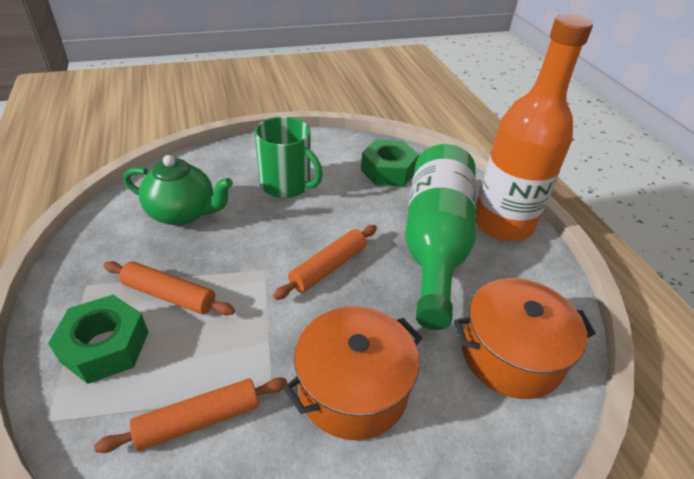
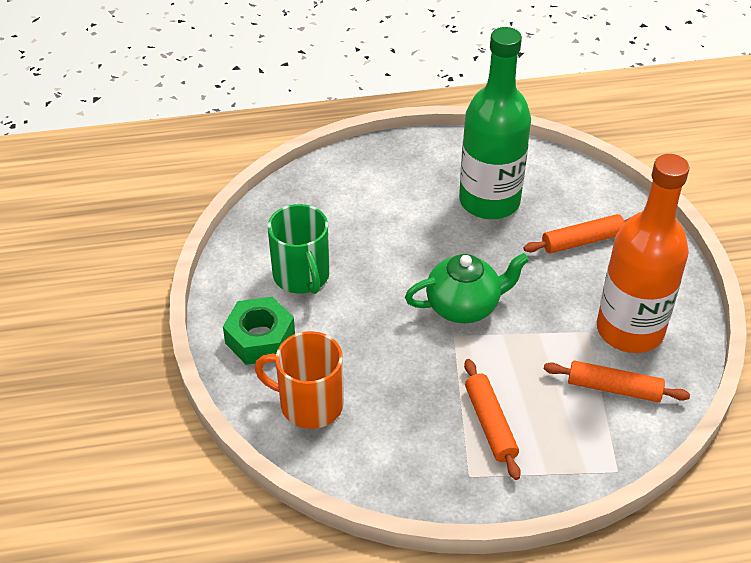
green nut: 2 -> 1
orange mug: 0 -> 1
orange pot: 2 -> 0

